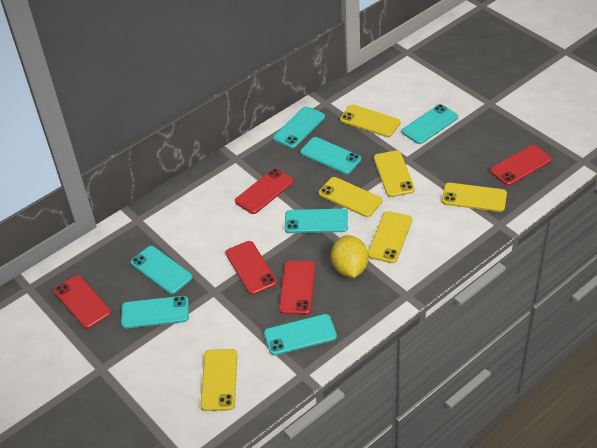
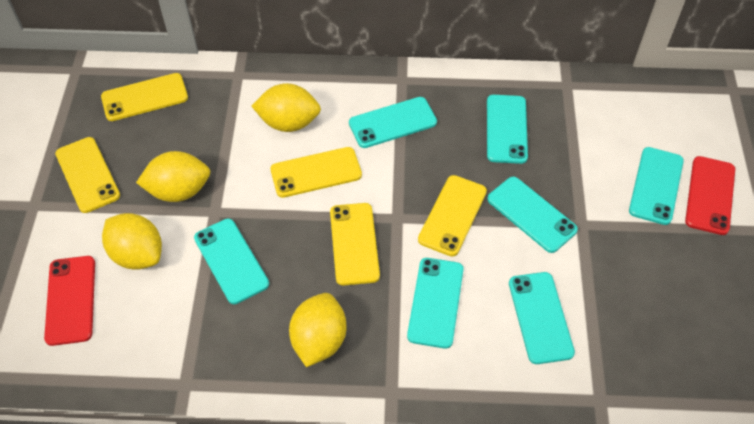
red phone: 5 -> 2
yellow lemon: 1 -> 4
yellow phone: 6 -> 5

